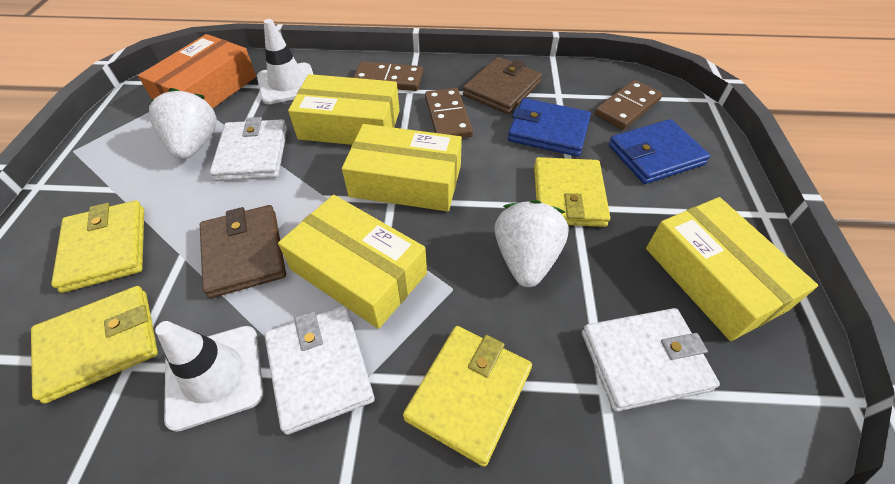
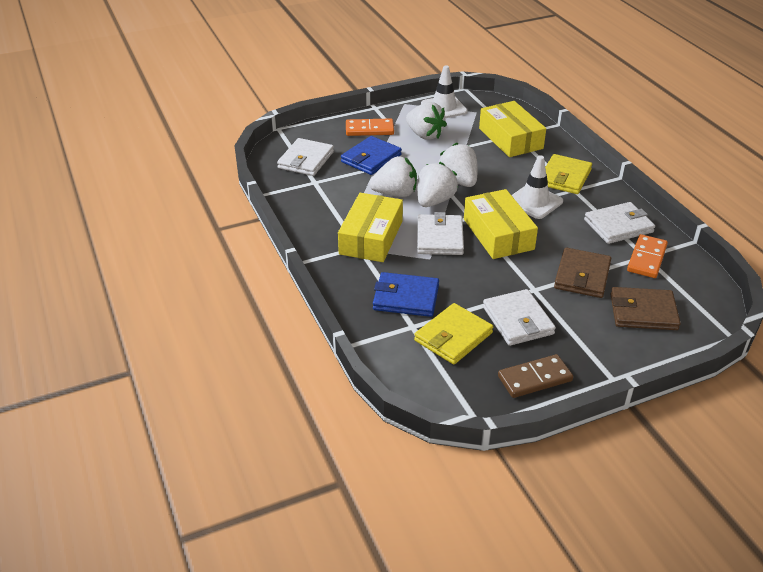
brown domino: 3 -> 1
orange box: 1 -> 0
orange domino: 0 -> 2
white strawberry: 2 -> 4
white wallet: 3 -> 4
yellow box: 4 -> 3
yellow wallet: 4 -> 2

